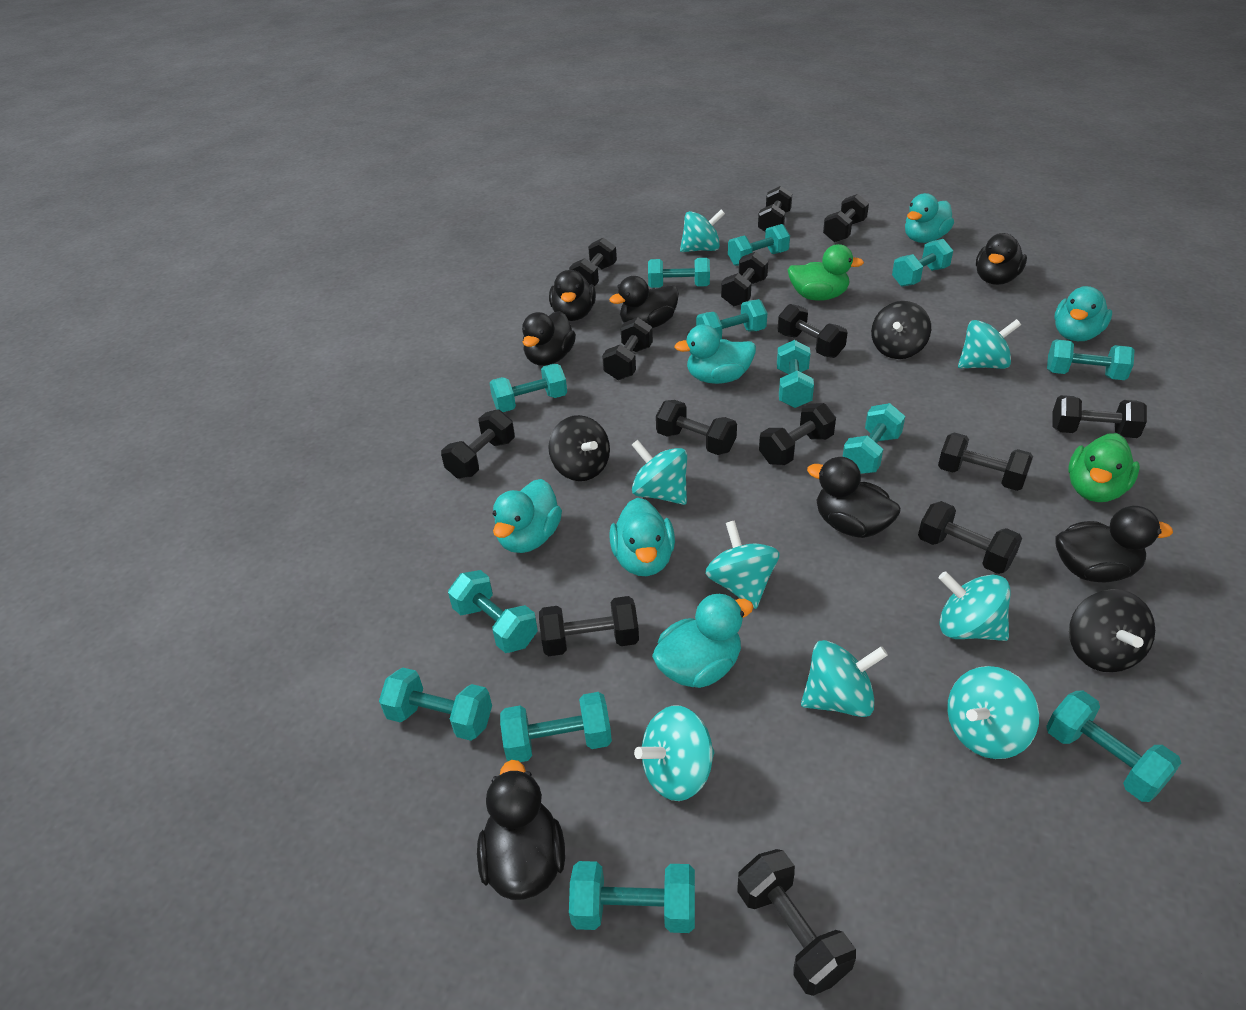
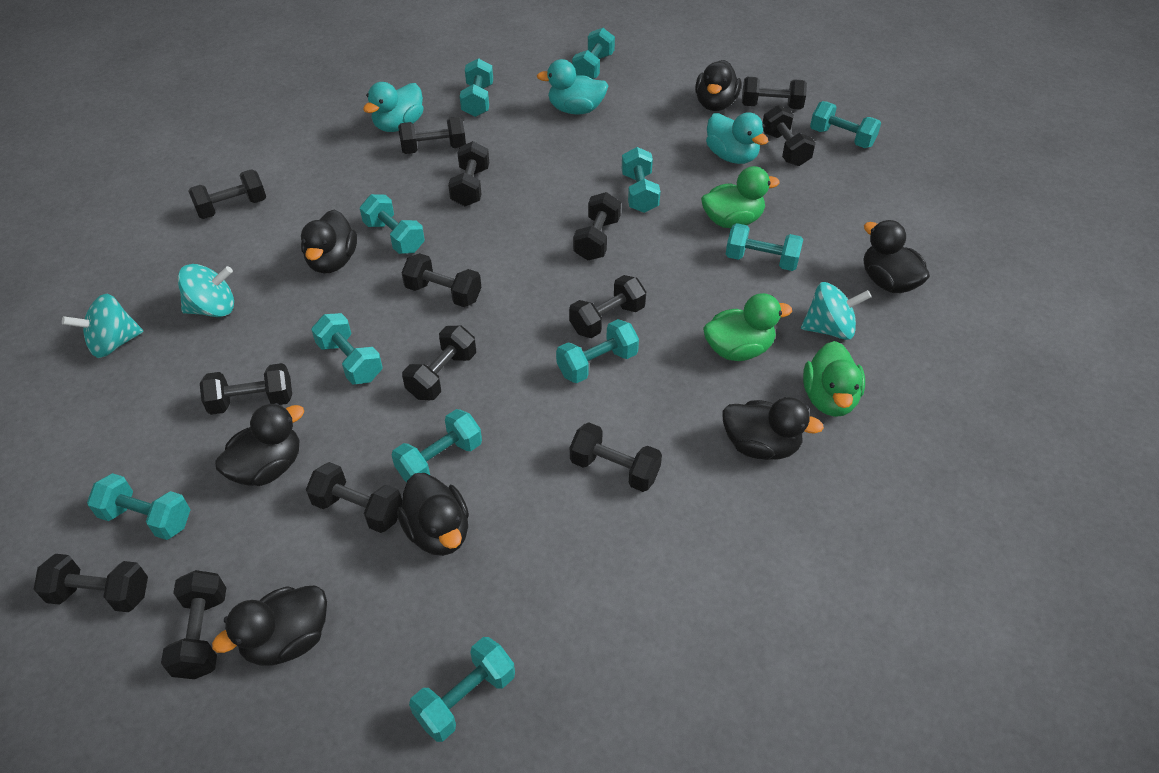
black spinning top: 3 -> 0
green duck: 2 -> 3
turquoise duck: 6 -> 3
turquoise dumbbell: 13 -> 11
turquoise spinning top: 8 -> 3

